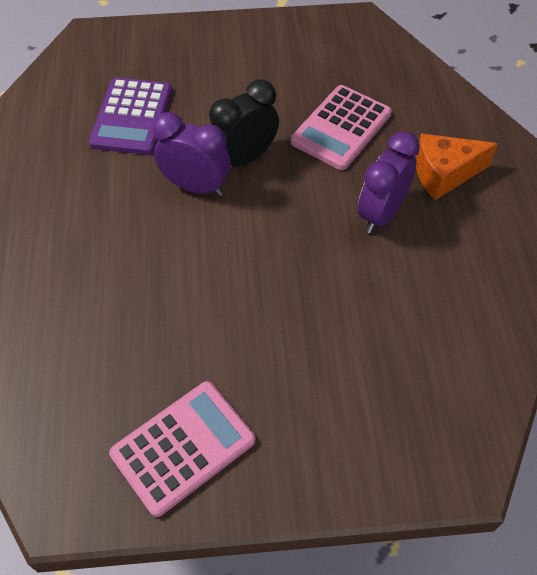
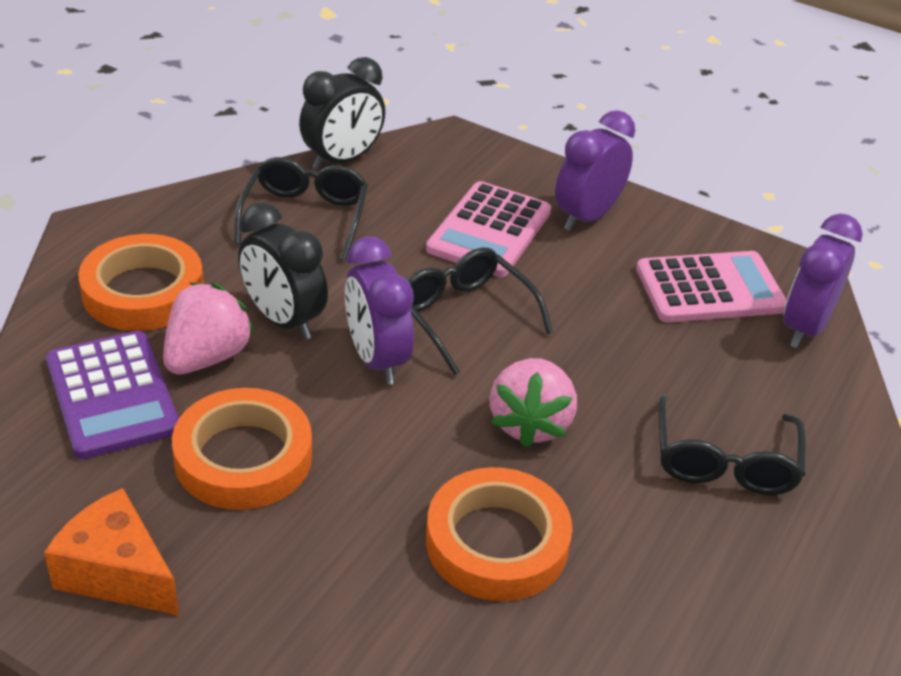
black clock: 1 -> 2
black glasses: 0 -> 3
orange tape: 0 -> 3
pink strawberry: 0 -> 2
purple clock: 2 -> 3

